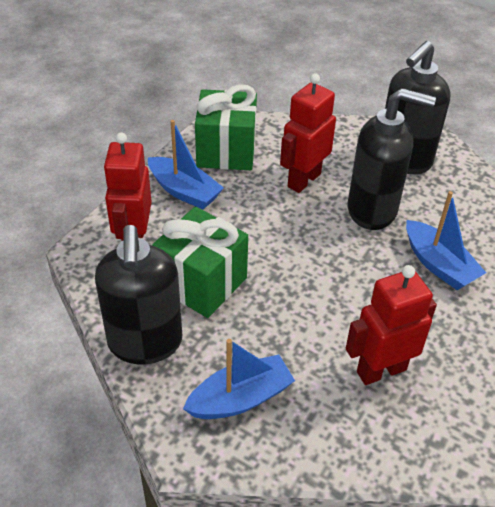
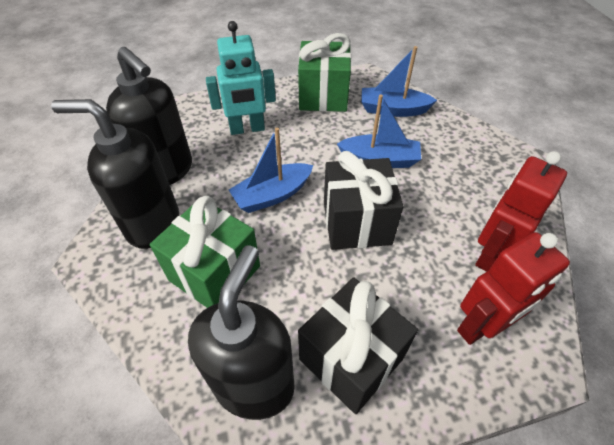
black gift: 0 -> 2
red robot: 3 -> 2
turquoise robot: 0 -> 1

